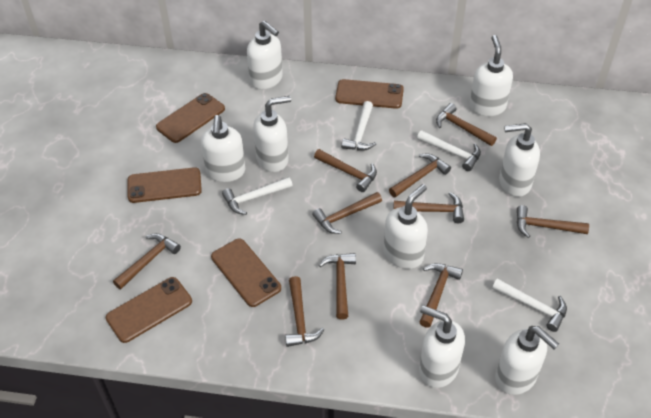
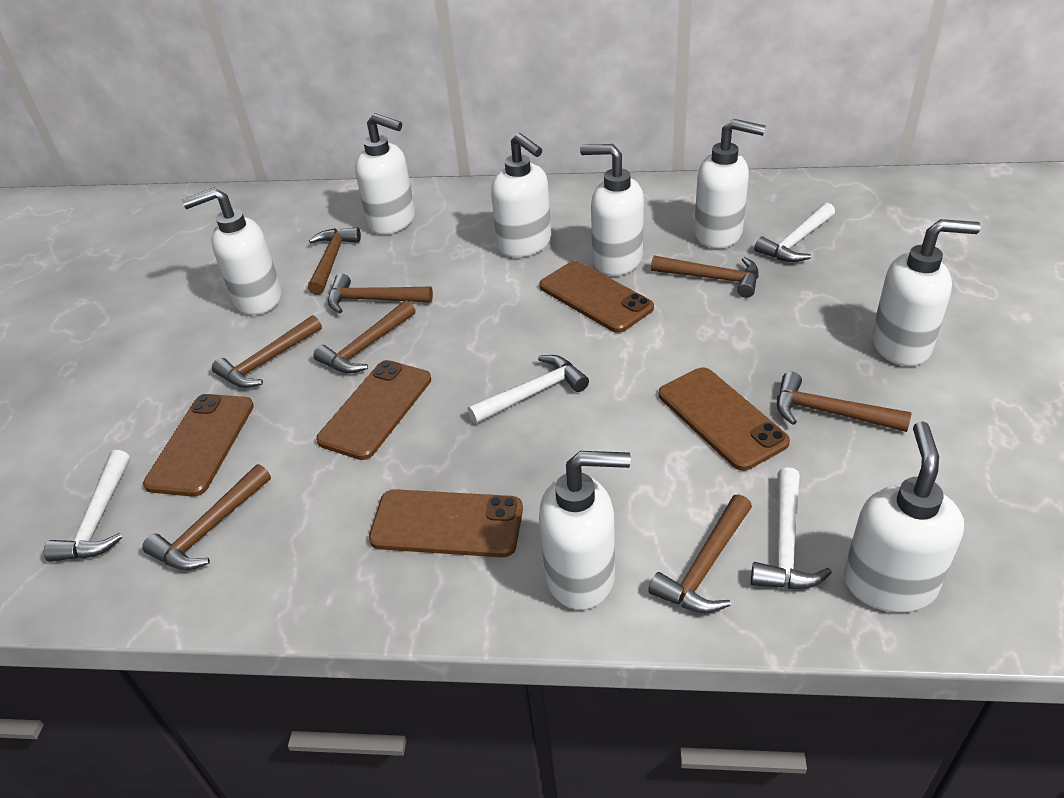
brown hammer: 10 -> 8

